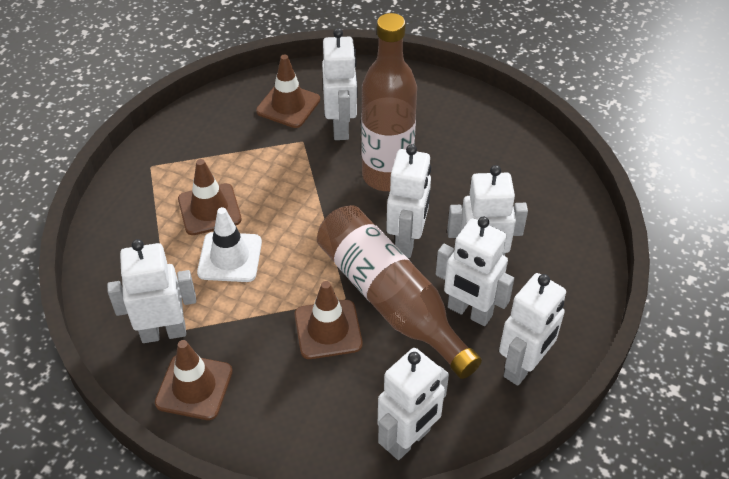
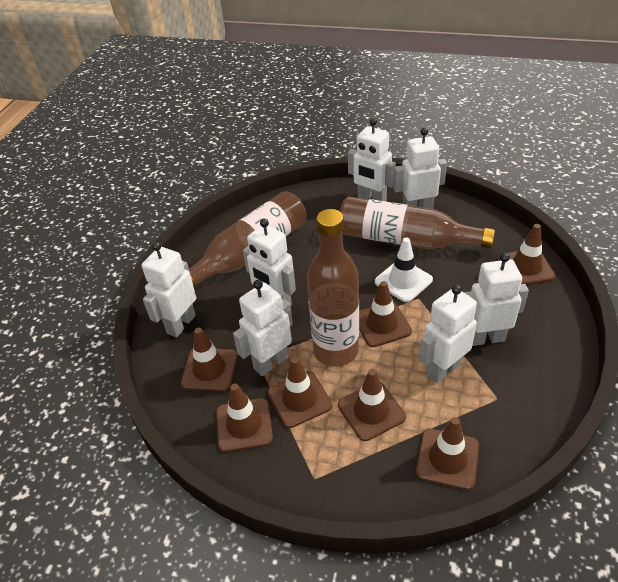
brown bottle: 2 -> 3
brown traffic cone: 4 -> 7

